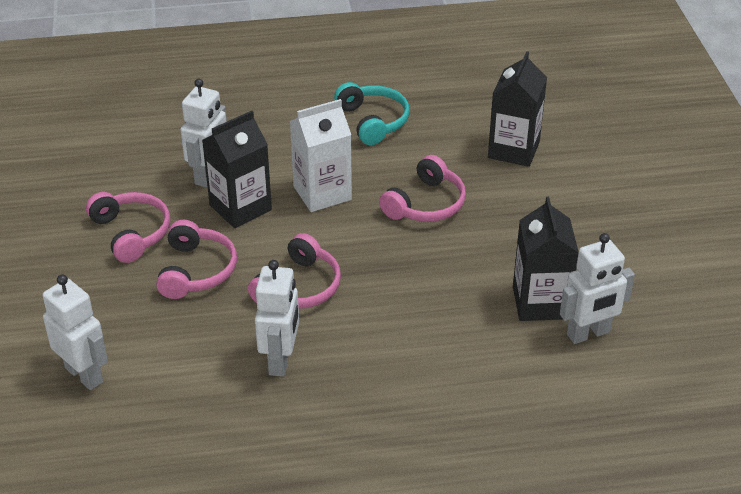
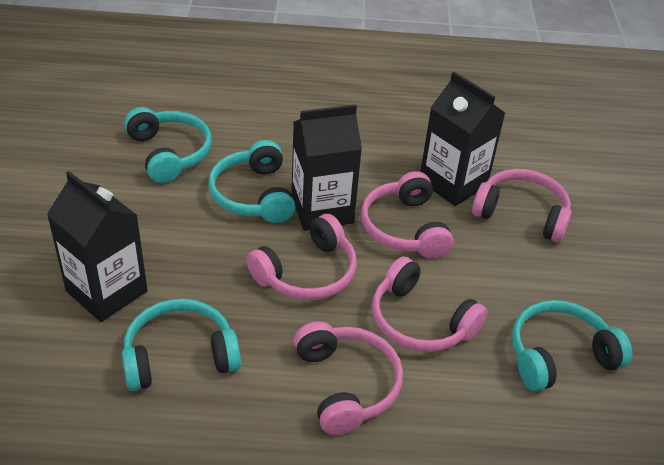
pink headphones: 4 -> 5
turquoise headphones: 1 -> 4
white carton: 1 -> 0
white robot: 4 -> 0

